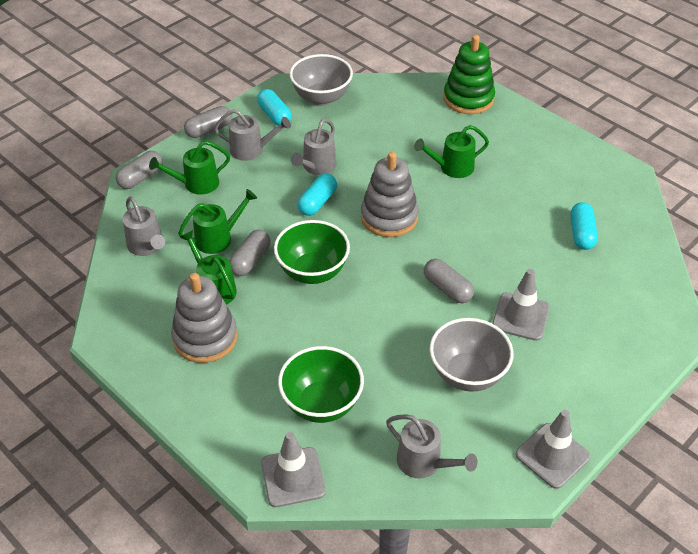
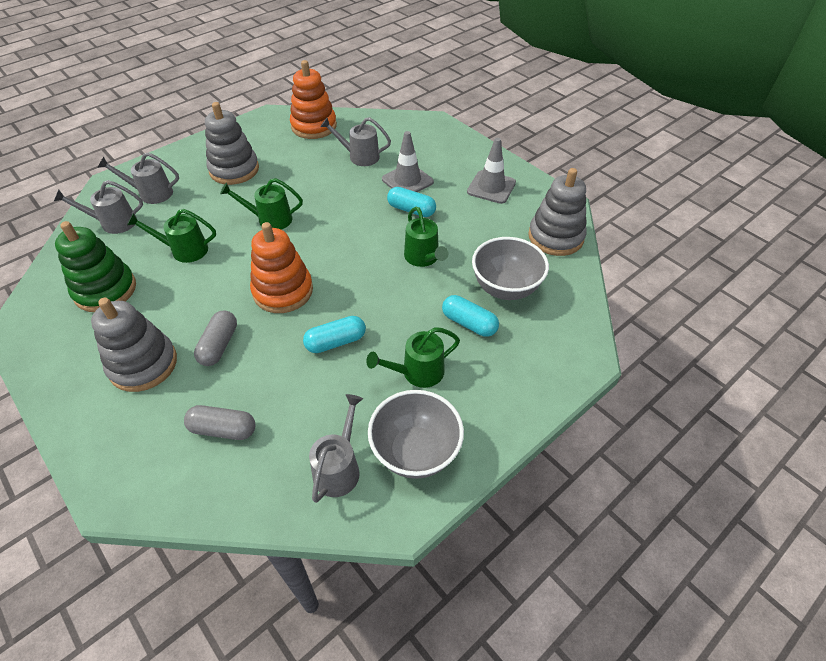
green bowl: 2 -> 0
grey capsule: 4 -> 2
grey stacking toy: 2 -> 3
grey traffic cone: 3 -> 2
orange stacking toy: 0 -> 2

